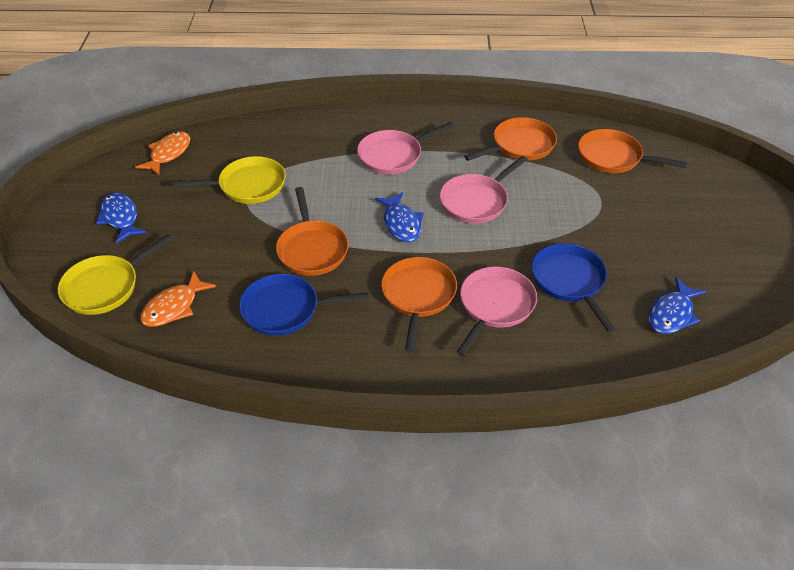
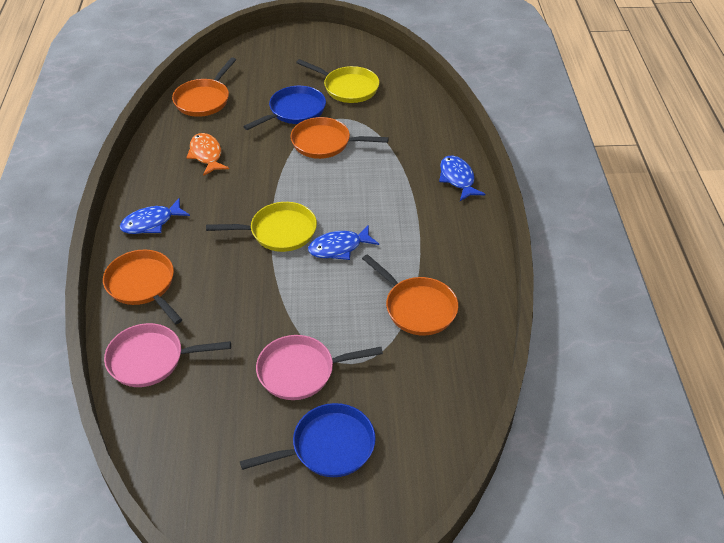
orange fish: 2 -> 1
pink pan: 3 -> 2

